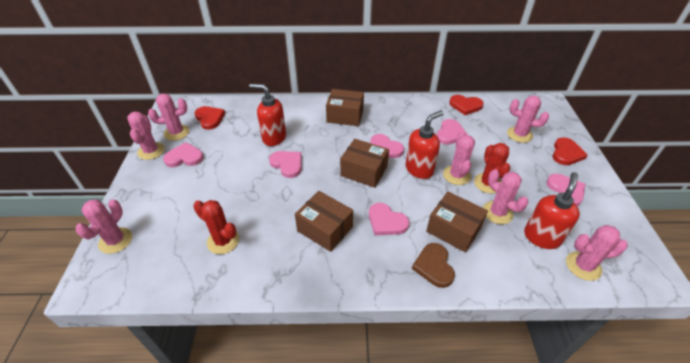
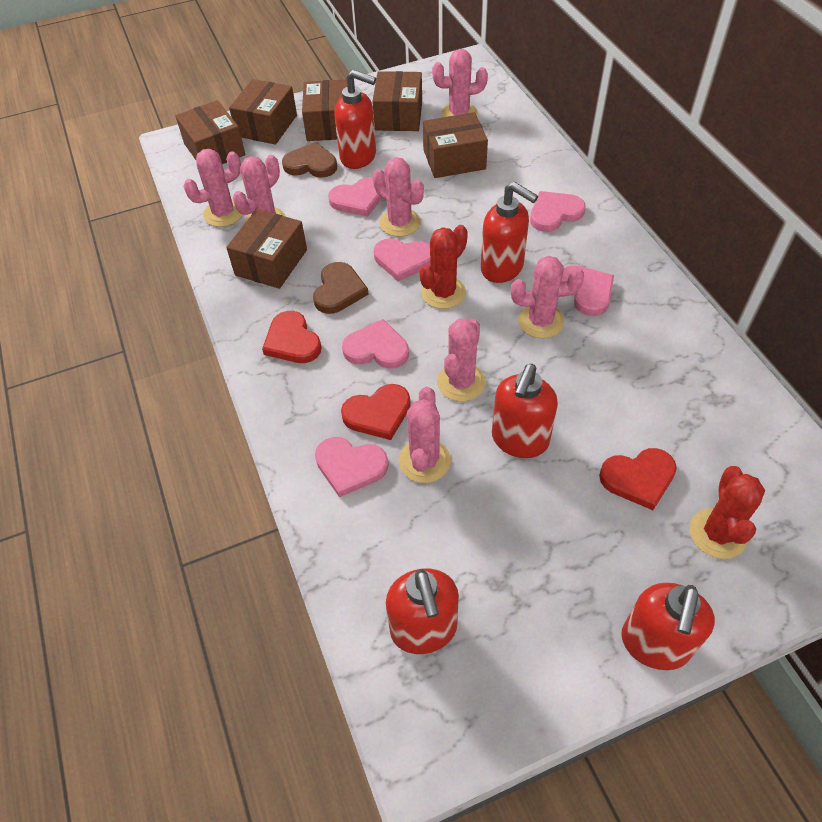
brown box: 4 -> 6
brown heart: 1 -> 2
red soap dispenser: 3 -> 5

